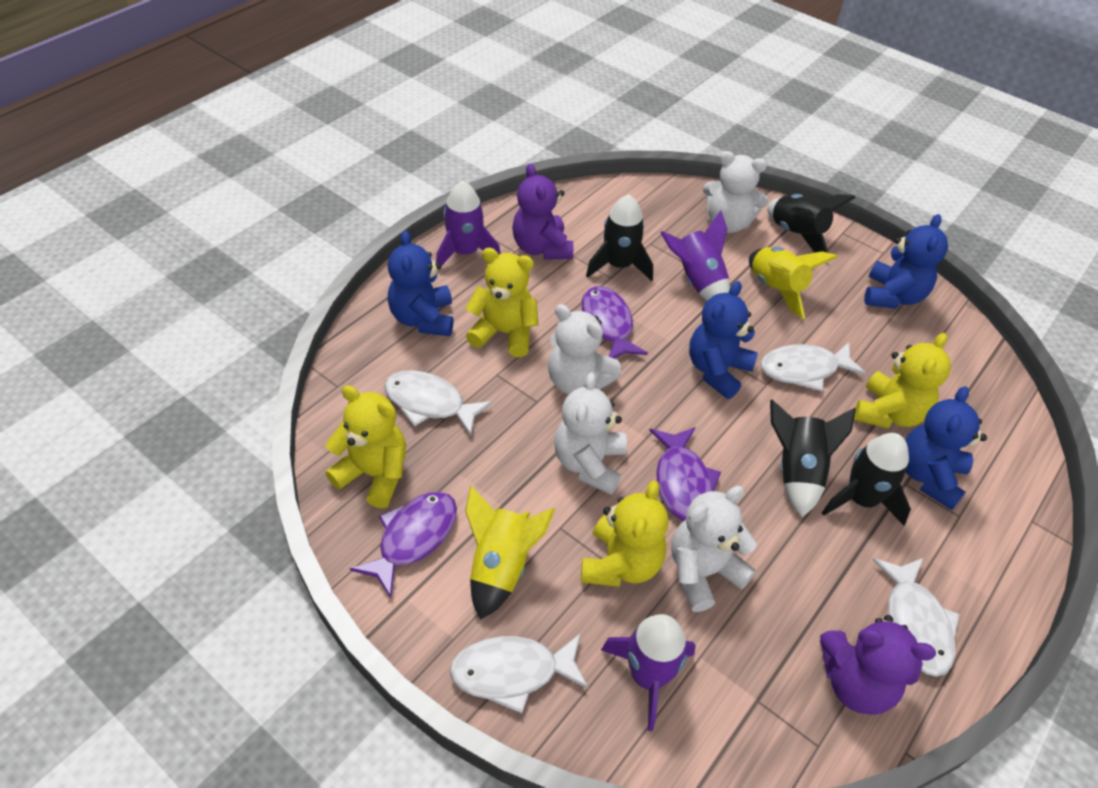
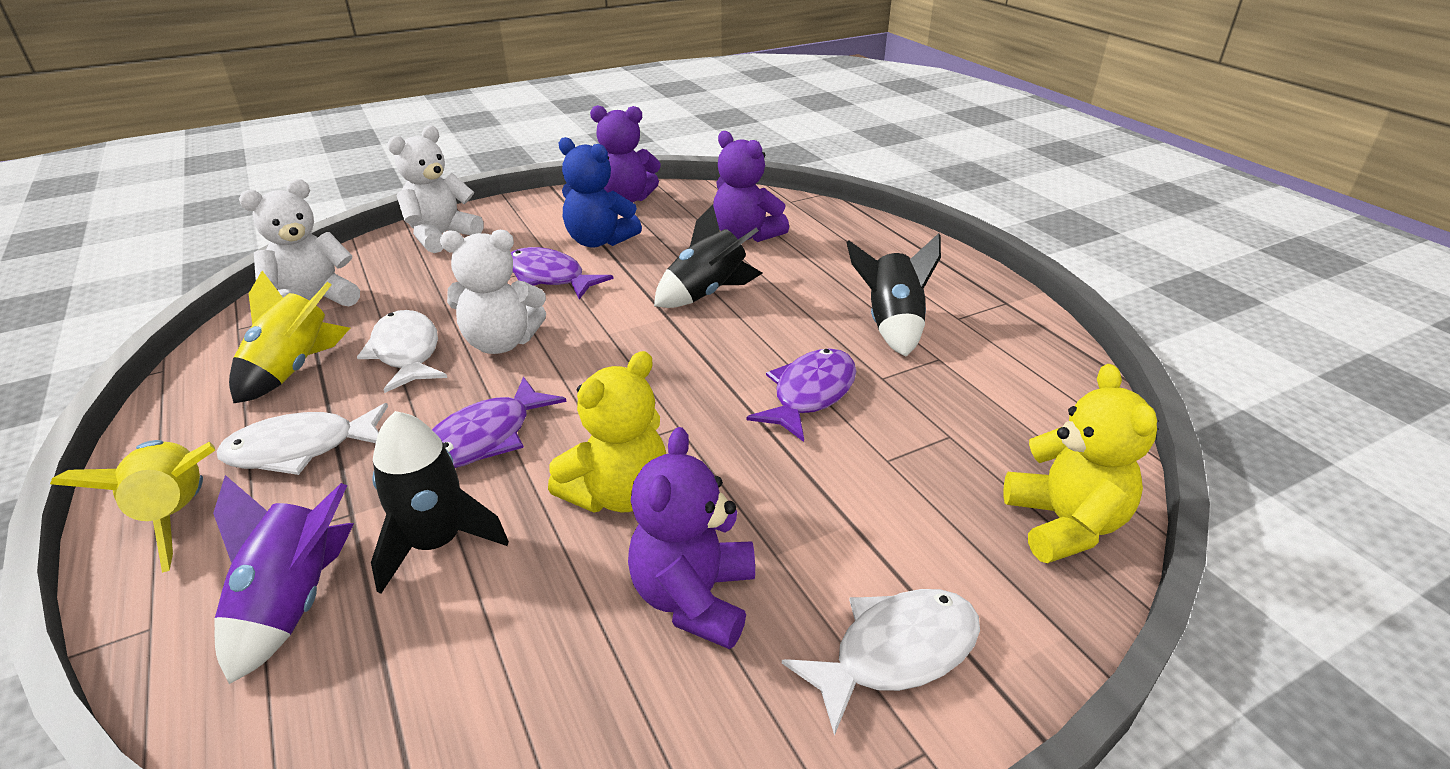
black rocket: 4 -> 3
blue teddy bear: 4 -> 1
purple rocket: 3 -> 1
purple teddy bear: 2 -> 3
white fish: 4 -> 3
white teddy bear: 4 -> 3
yellow teddy bear: 4 -> 2

